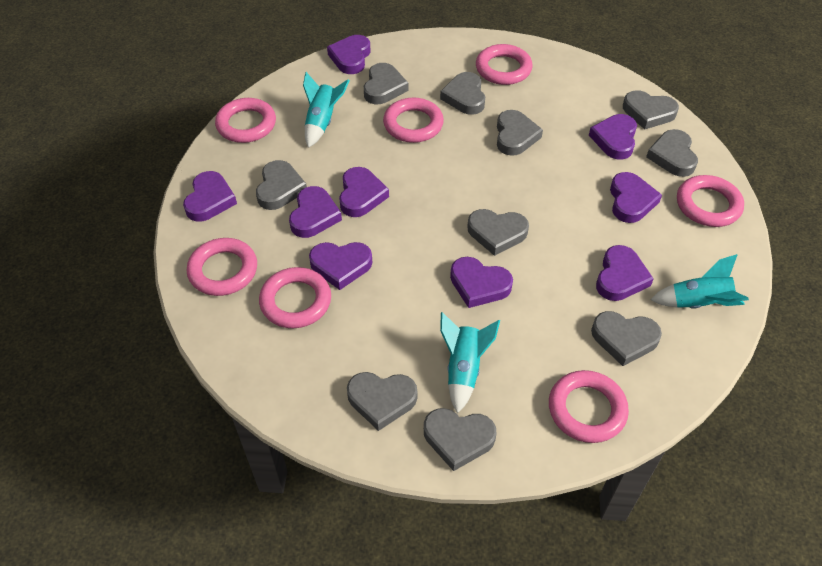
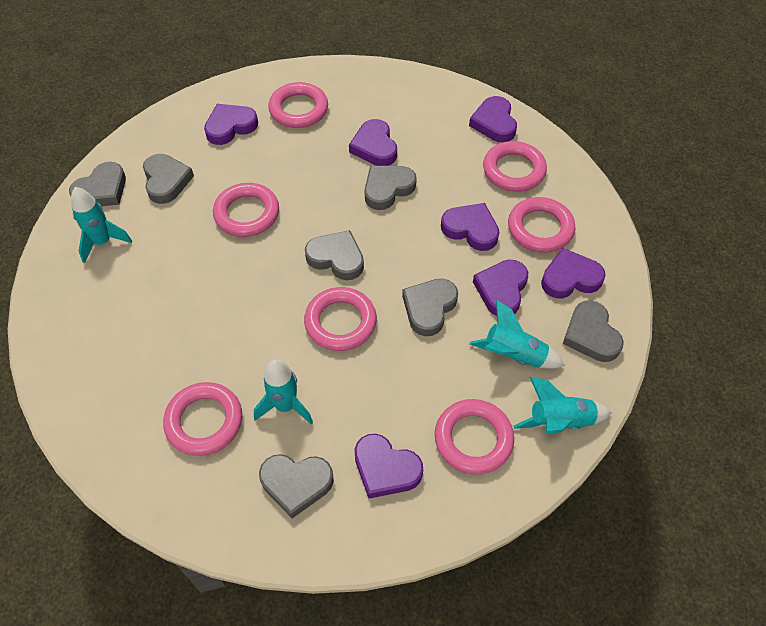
grey heart: 10 -> 7
purple heart: 9 -> 7
turquoise rocket: 3 -> 4

